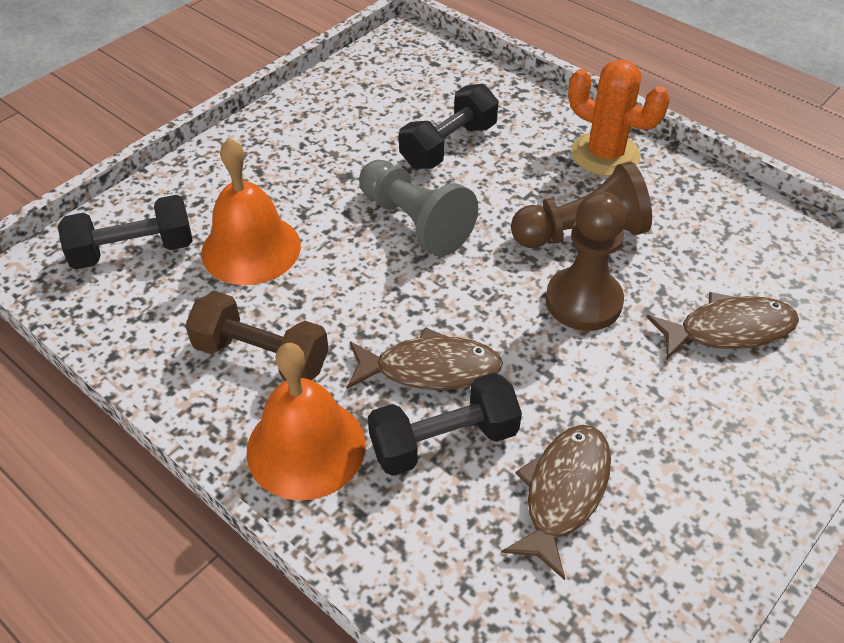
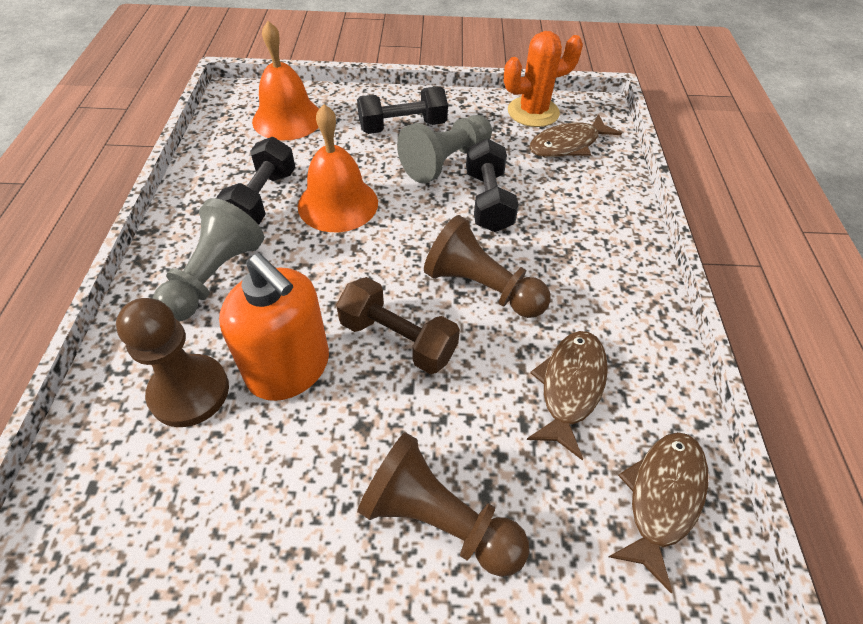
brown pawn: 2 -> 3
grey pawn: 1 -> 2
orange soap dispenser: 0 -> 1

